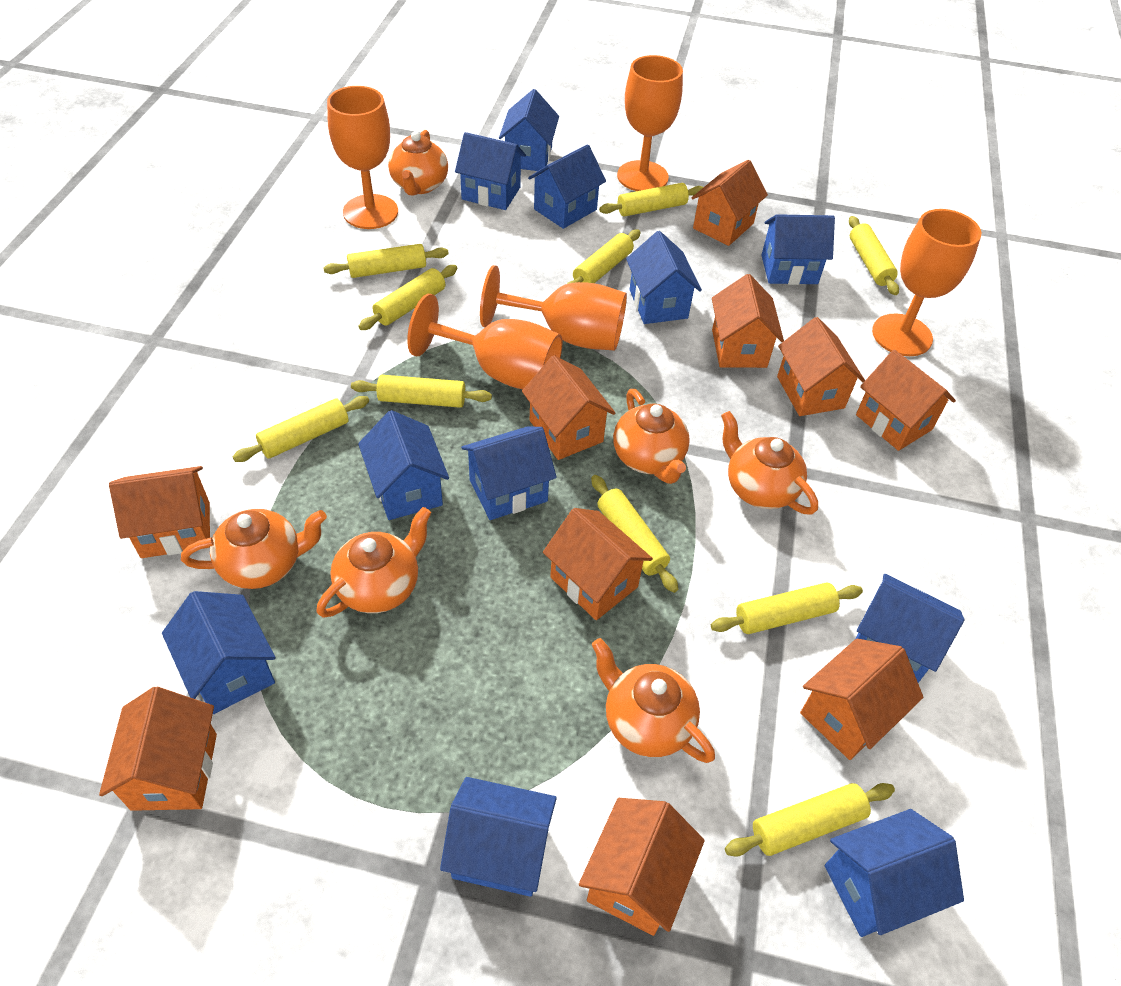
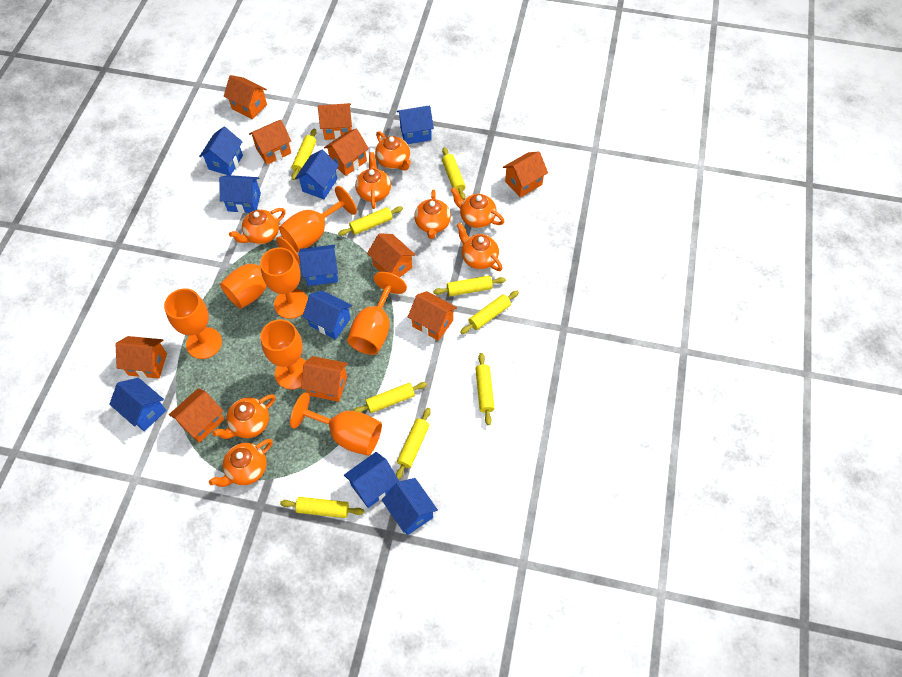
blue house: 11 -> 9
orange goblet: 5 -> 7
orange teapot: 6 -> 8
yellow rolling pin: 10 -> 9

